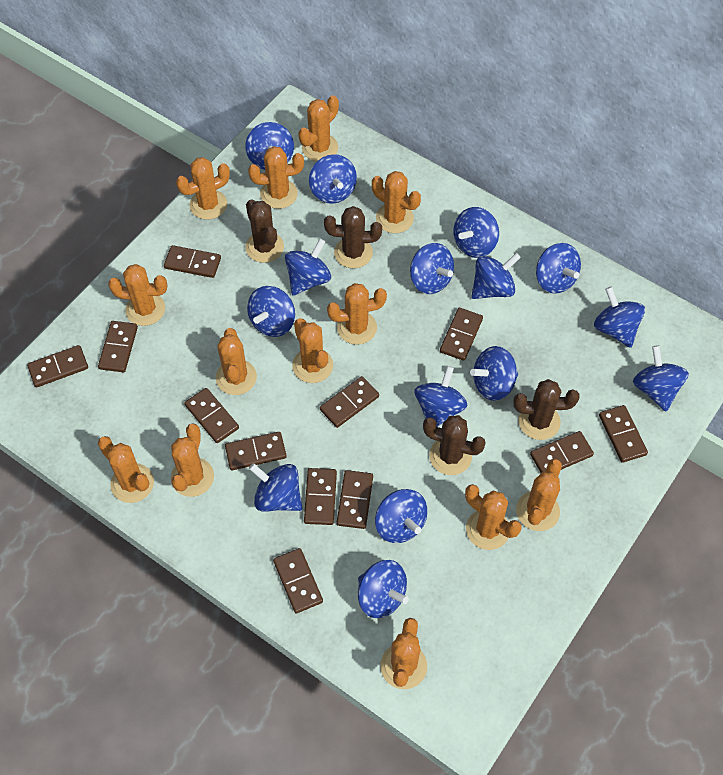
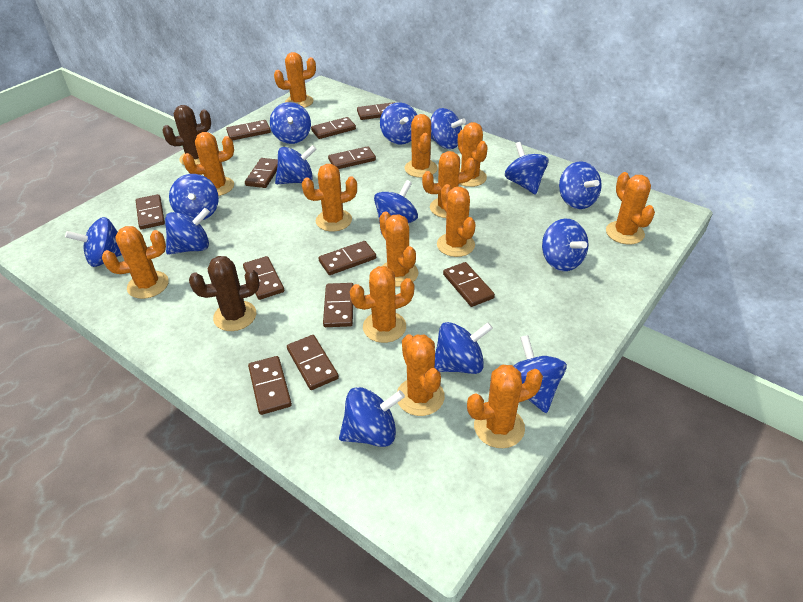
blue spinning top: 15 -> 14
brown cactus: 4 -> 2

